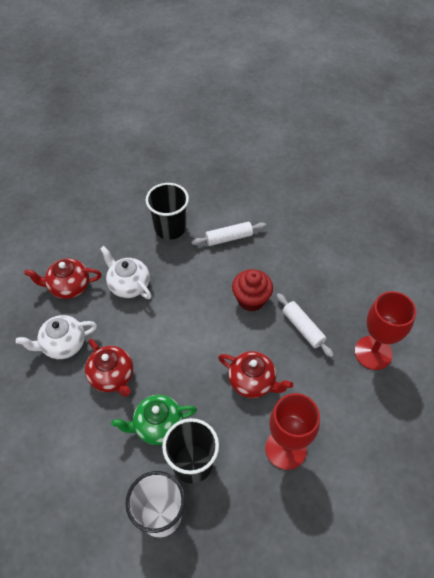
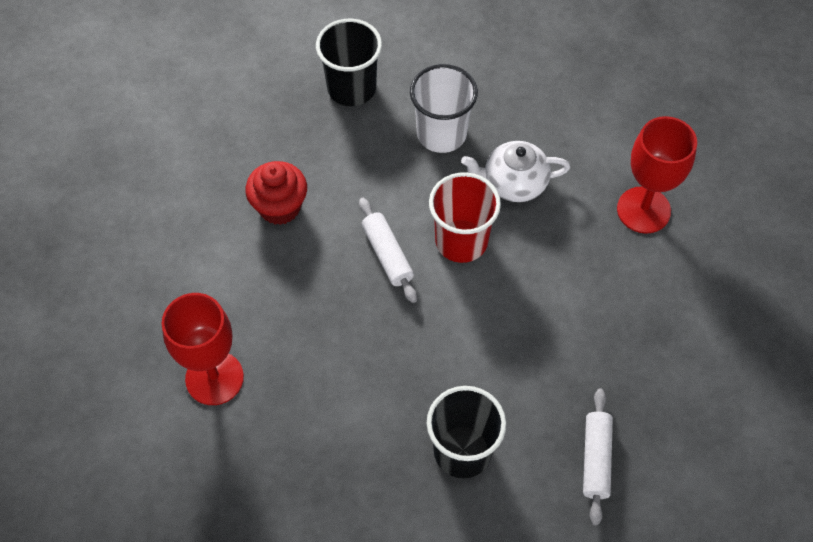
green teapot: 1 -> 0
red cup: 0 -> 1
red teapot: 3 -> 0
white teapot: 2 -> 1

